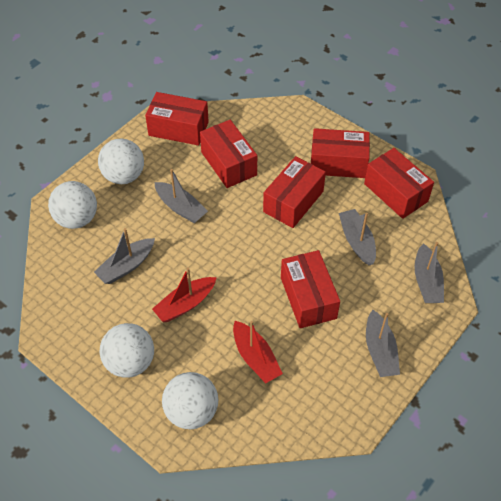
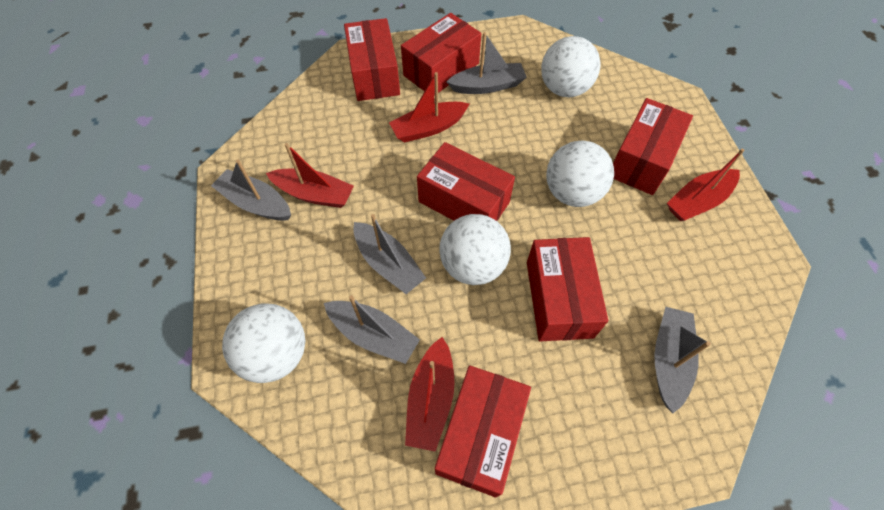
red boat: 2 -> 4

